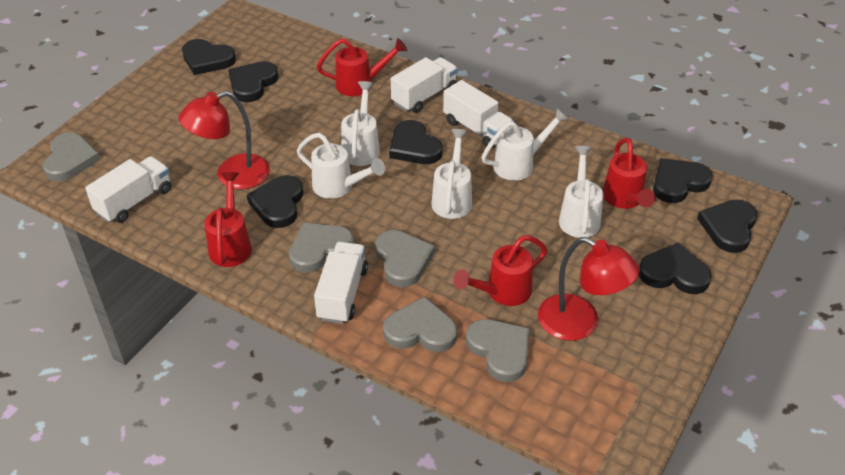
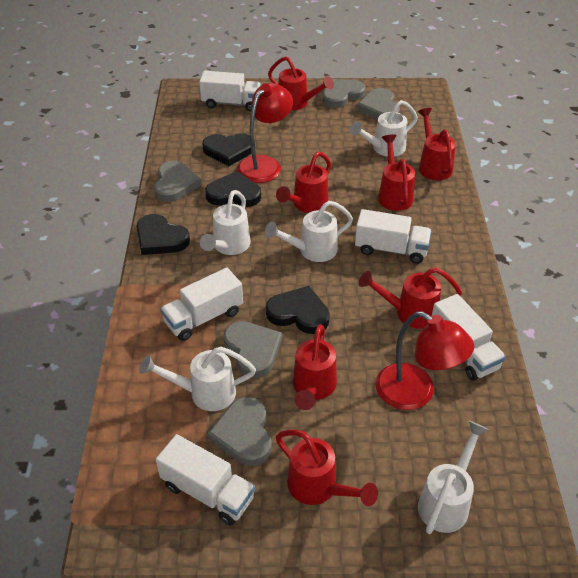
black heart: 7 -> 4
red watering can: 4 -> 7
white truck: 4 -> 5

